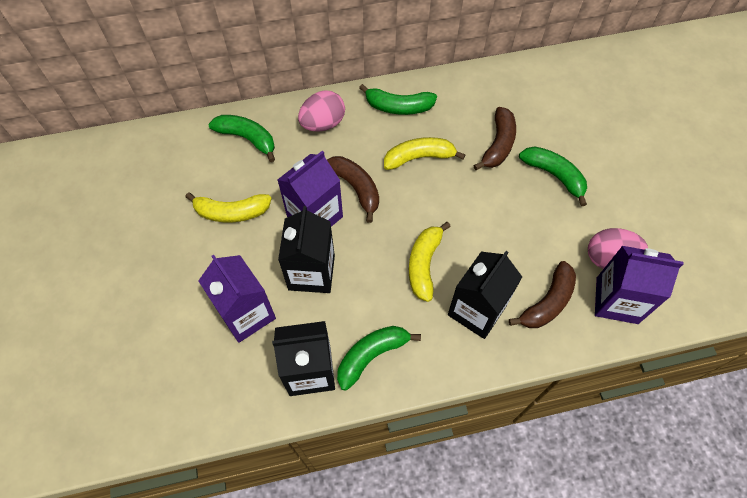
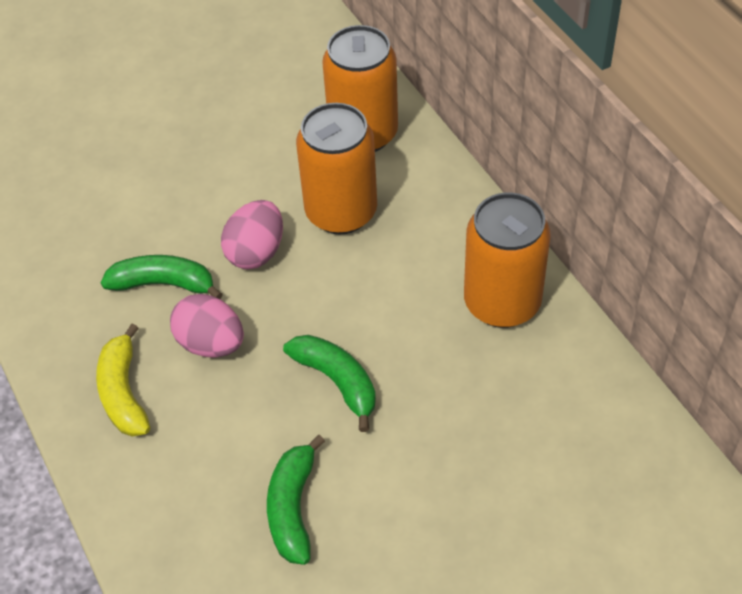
black carton: 3 -> 0
brown banana: 3 -> 0
green banana: 4 -> 3
orange can: 0 -> 3
purple carton: 3 -> 0
yellow banana: 3 -> 1

